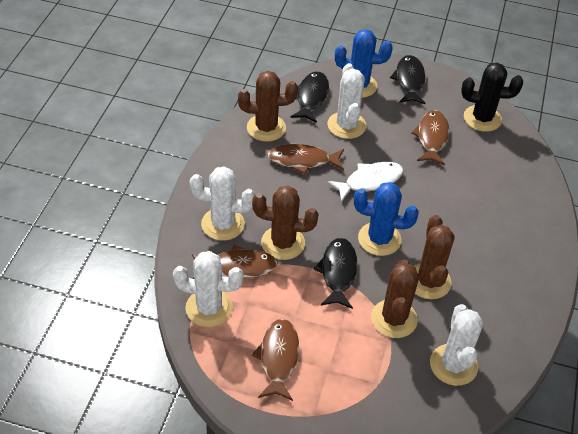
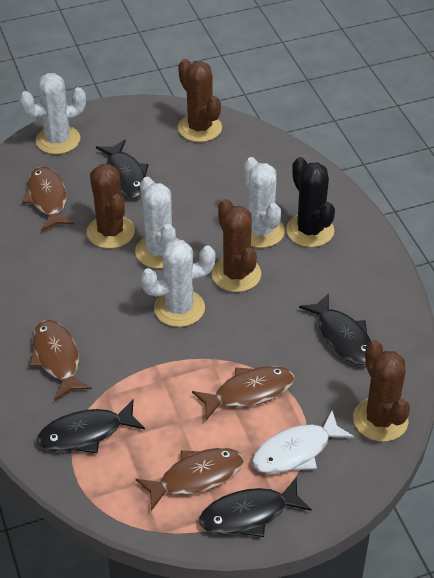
black fish: 3 -> 4
blue cactus: 2 -> 0

